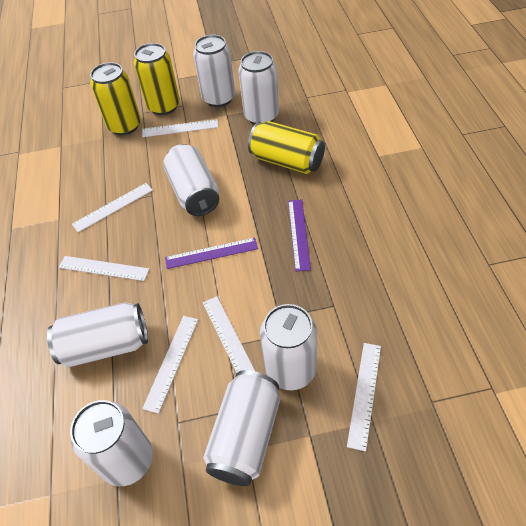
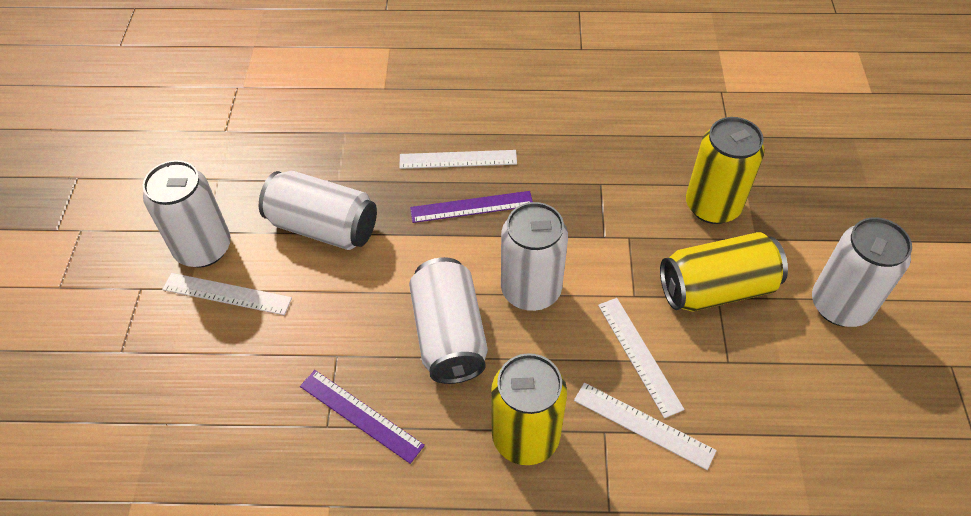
white can: 7 -> 5
white ruler: 6 -> 4

